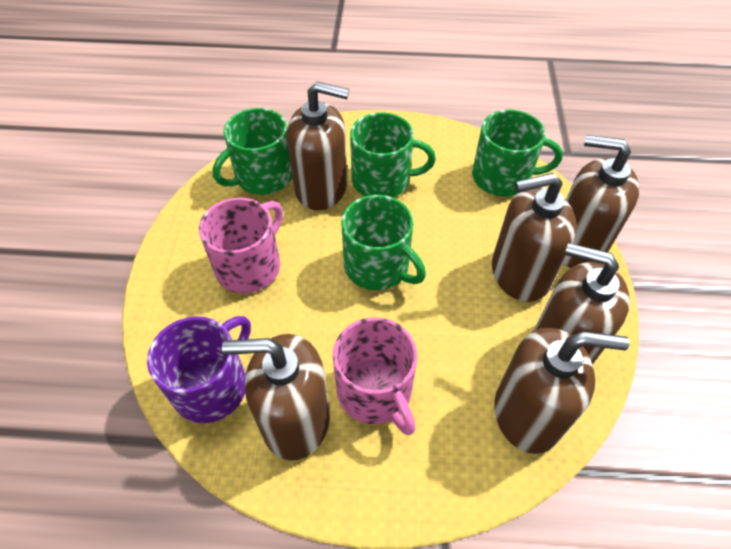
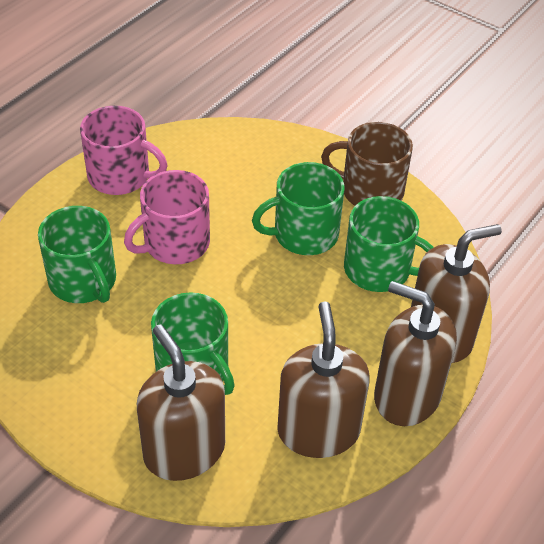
brown mug: 0 -> 1
brown soap dispenser: 6 -> 4
purple mug: 1 -> 0

